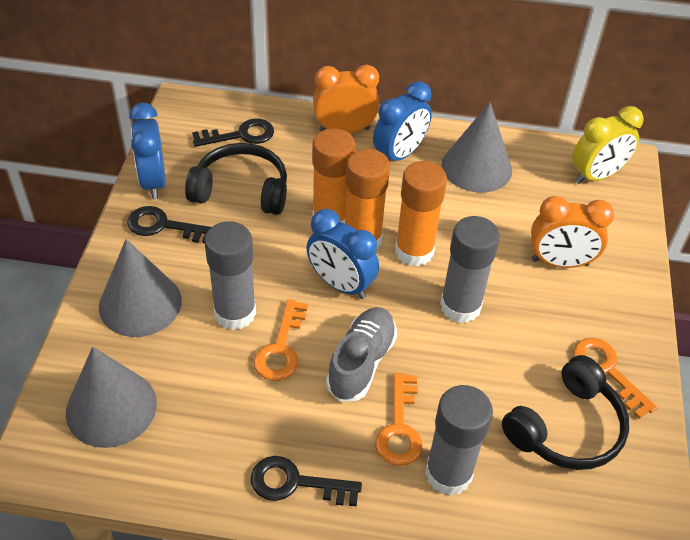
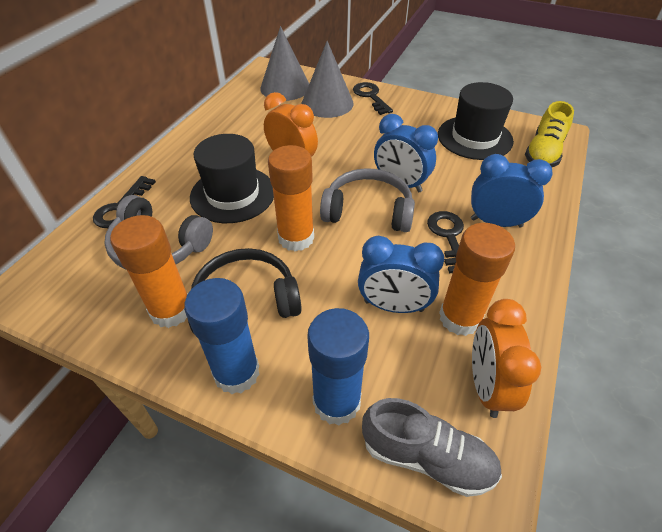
black hat: 0 -> 2
black headphones: 2 -> 1
blue glue stick: 0 -> 2
grey cone: 3 -> 2
grey glue stick: 3 -> 0
grey headphones: 0 -> 2
orange key: 3 -> 0
yellow clock: 1 -> 0
yellow shoe: 0 -> 1

